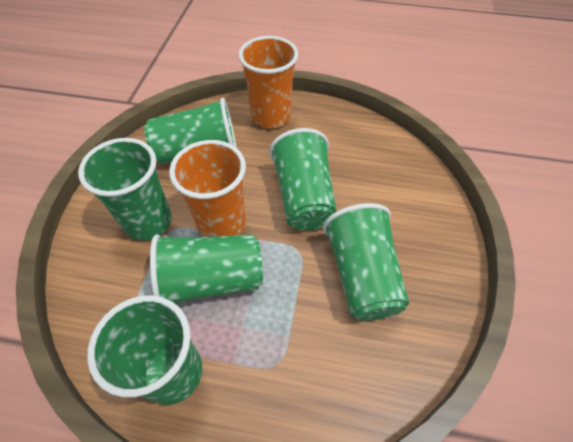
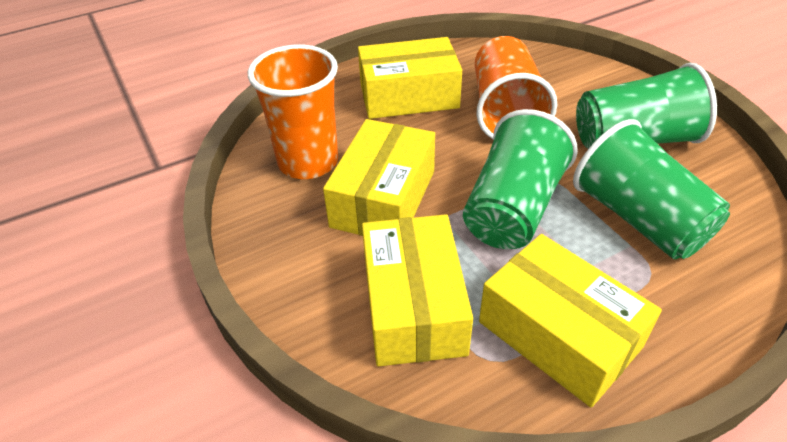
green cup: 6 -> 3
yellow box: 0 -> 4

